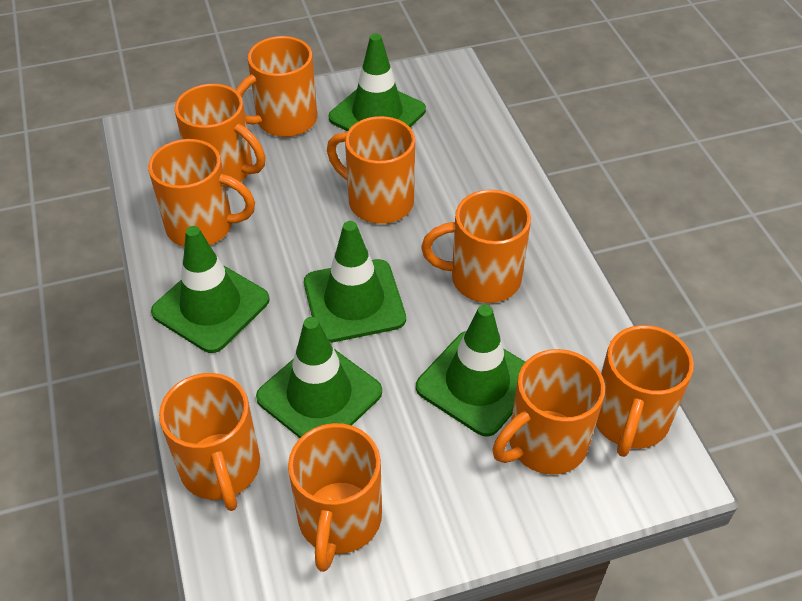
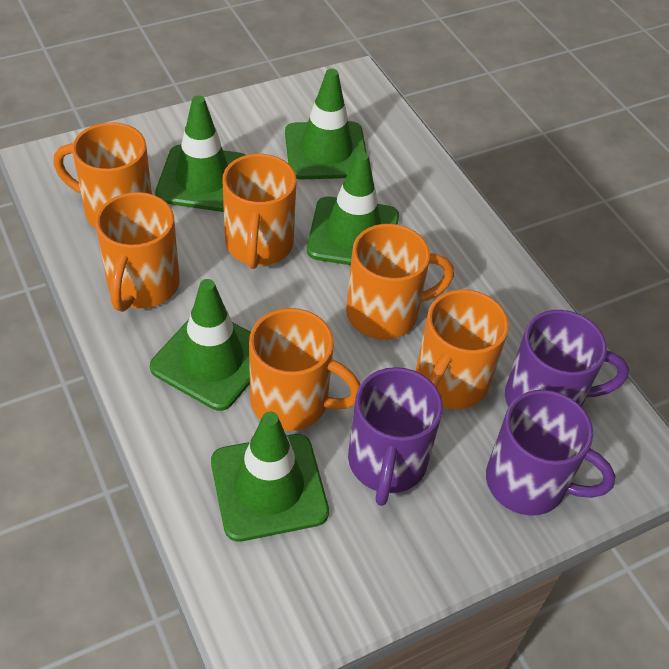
orange mug: 9 -> 6
purple mug: 0 -> 3

